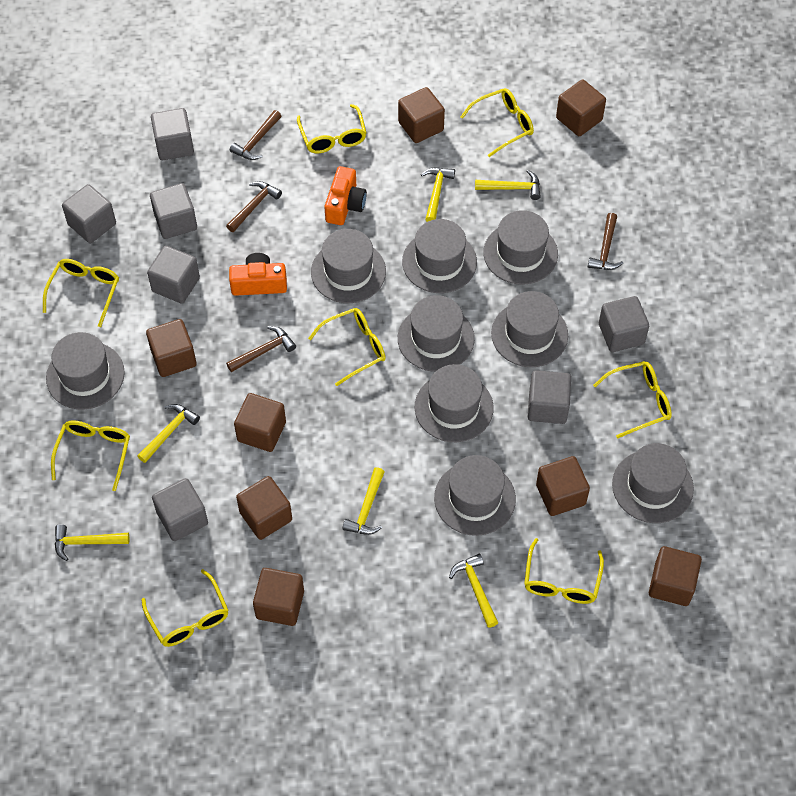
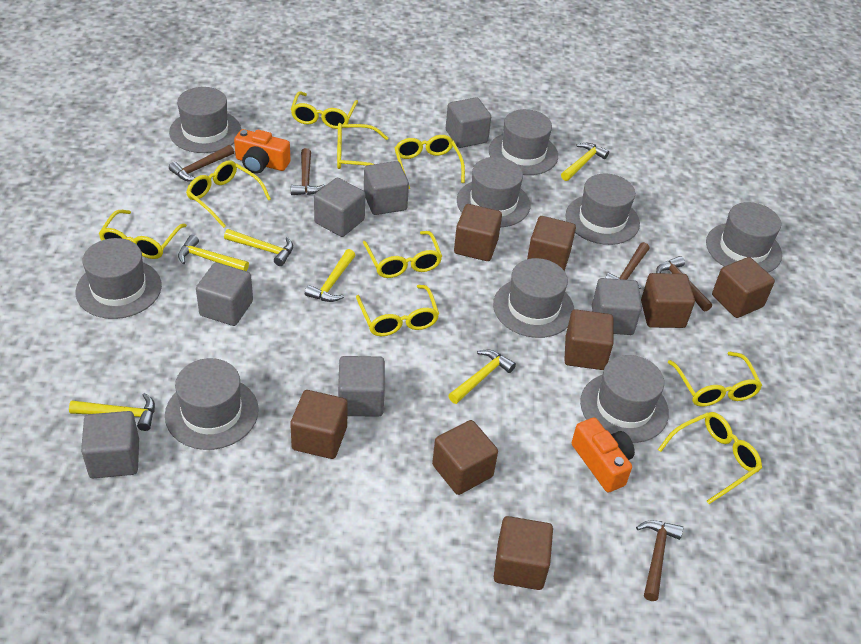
brown hammer: 4 -> 5
yellow glasses: 8 -> 9

